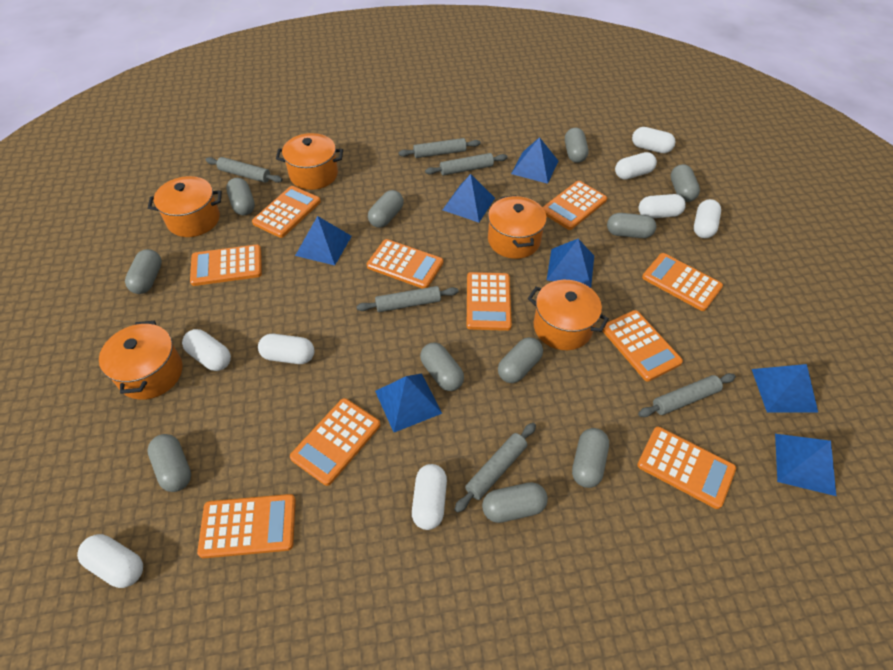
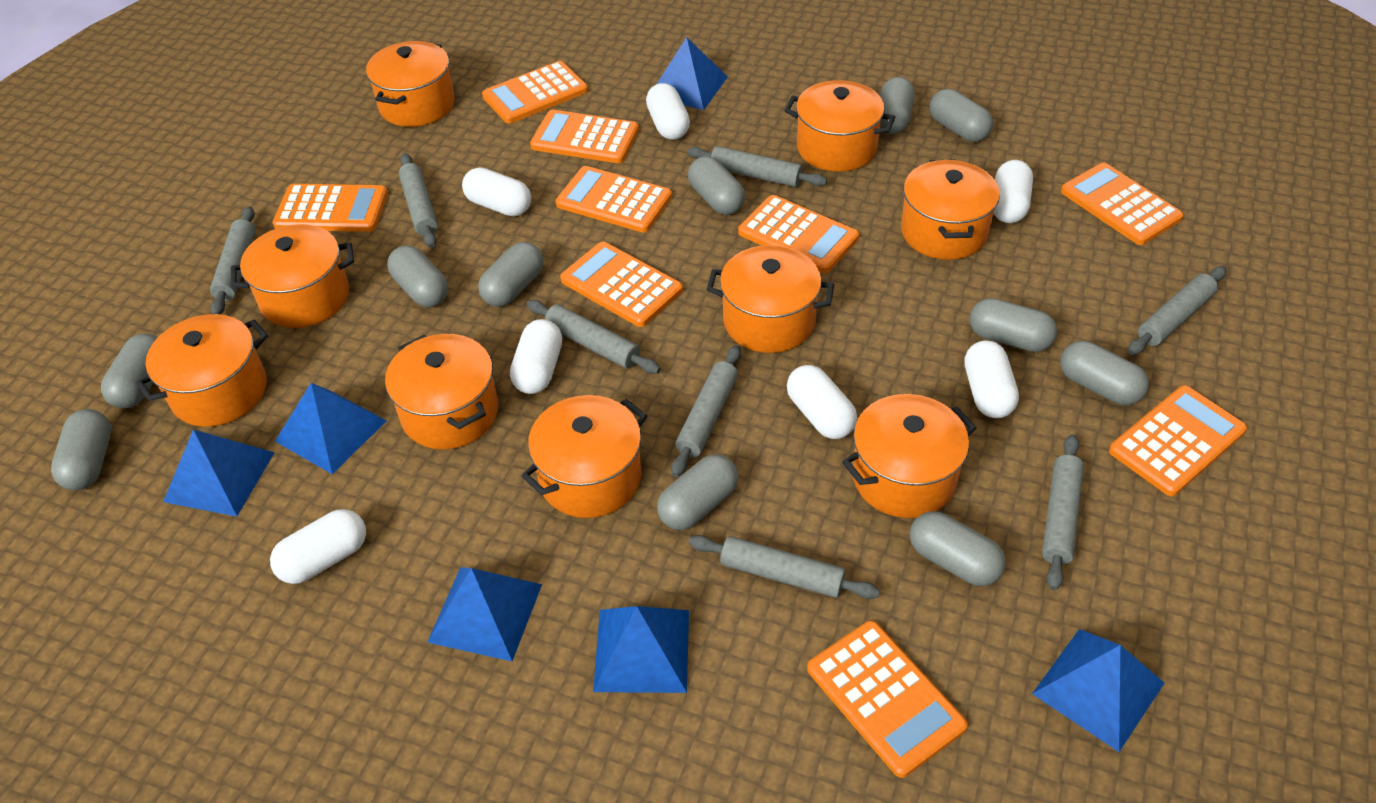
blue pyramid: 7 -> 6
grey rolling pin: 6 -> 8
orange calculator: 10 -> 9
orange pot: 5 -> 9
white capsule: 8 -> 7

